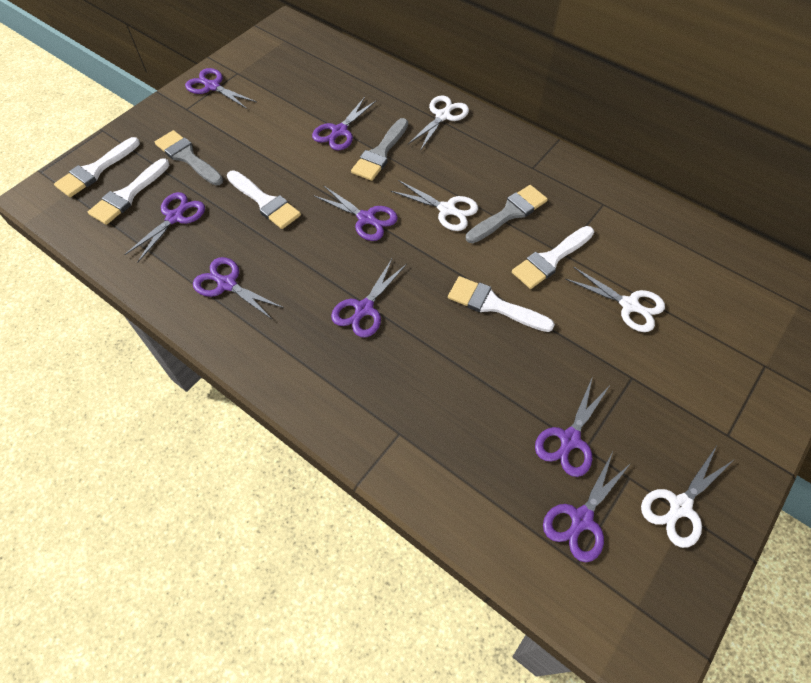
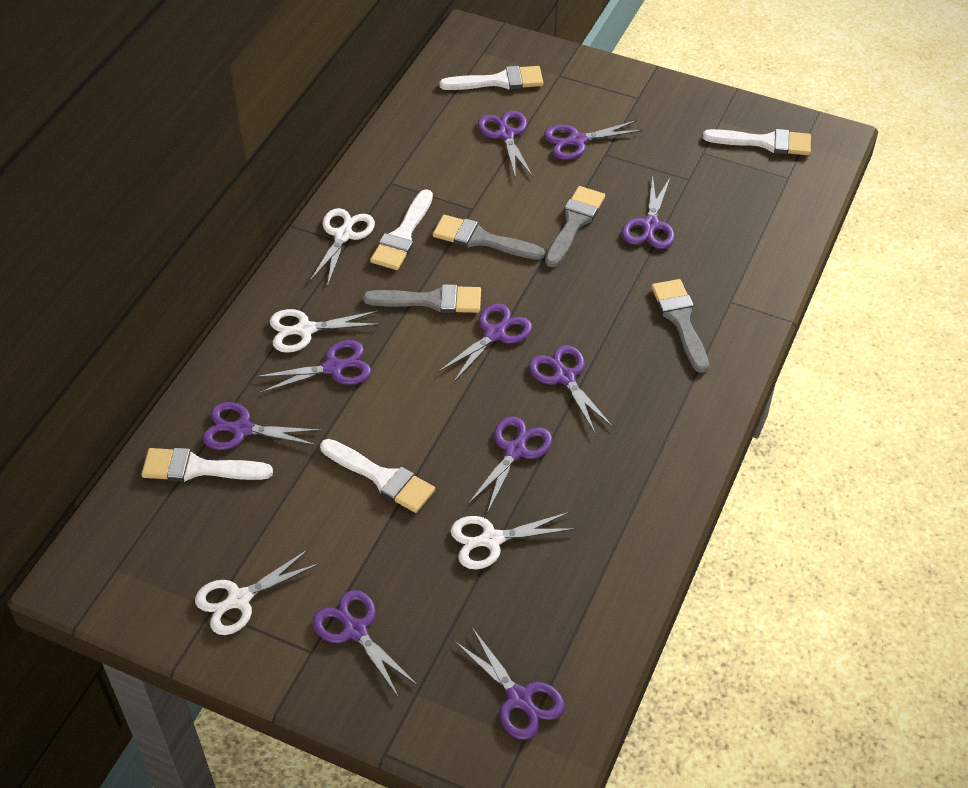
grey brush: 3 -> 4
purple scissors: 8 -> 10

